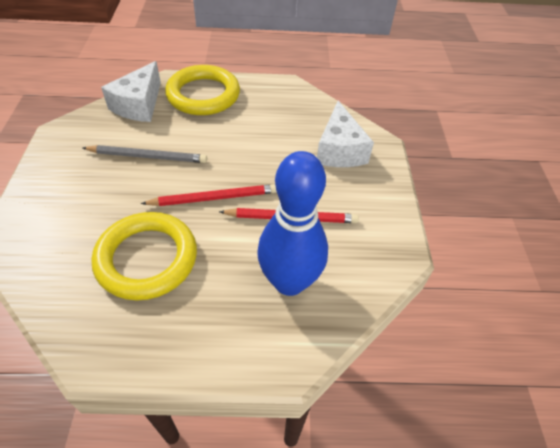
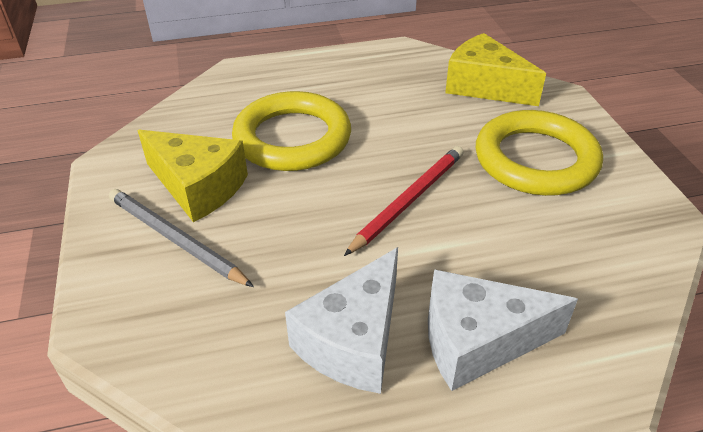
blue bowling pin: 1 -> 0
red pencil: 2 -> 1
yellow cheese: 0 -> 2

